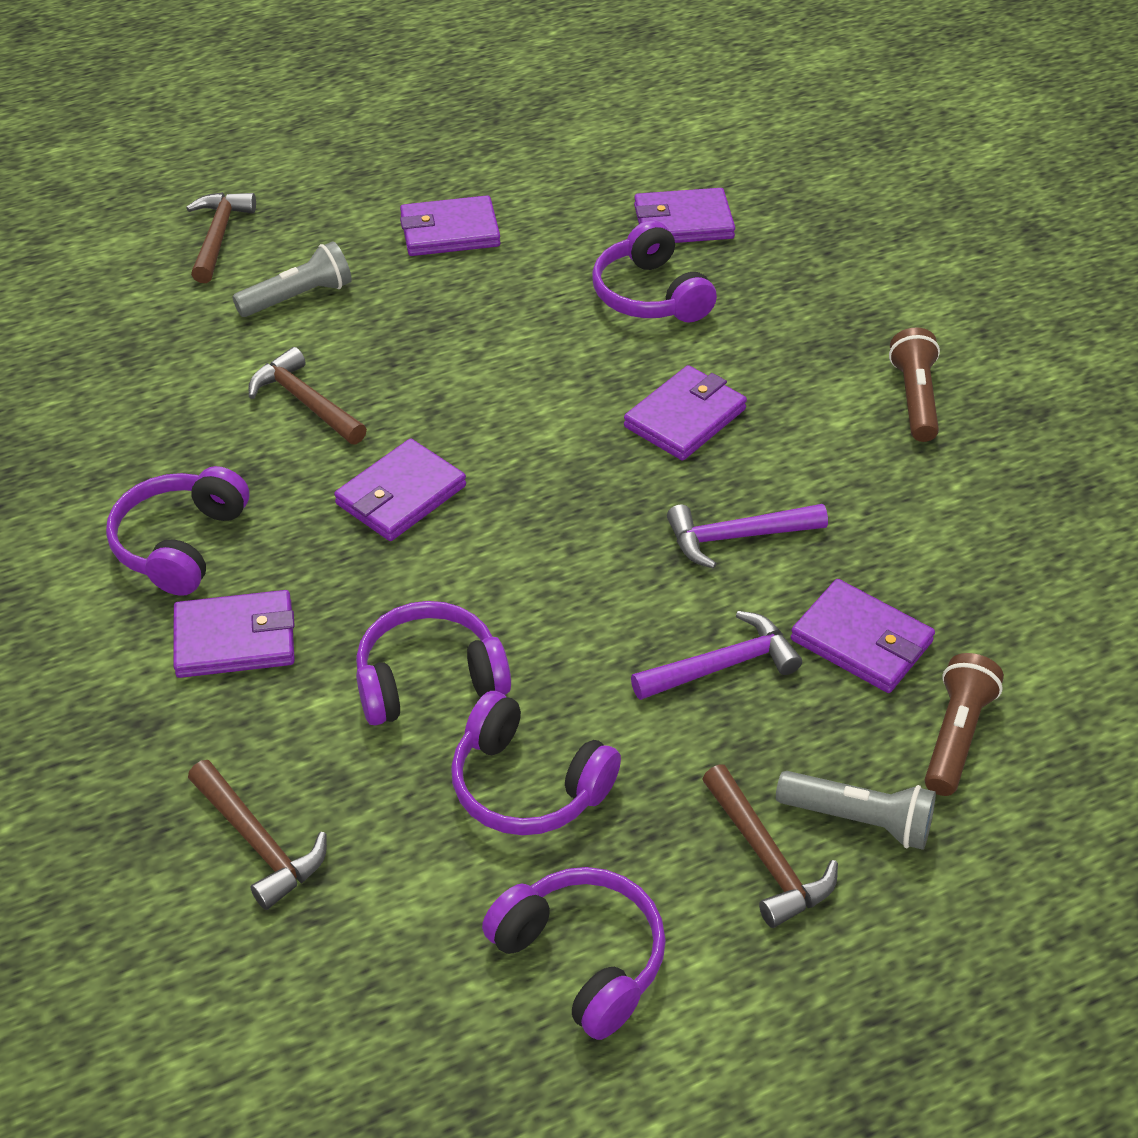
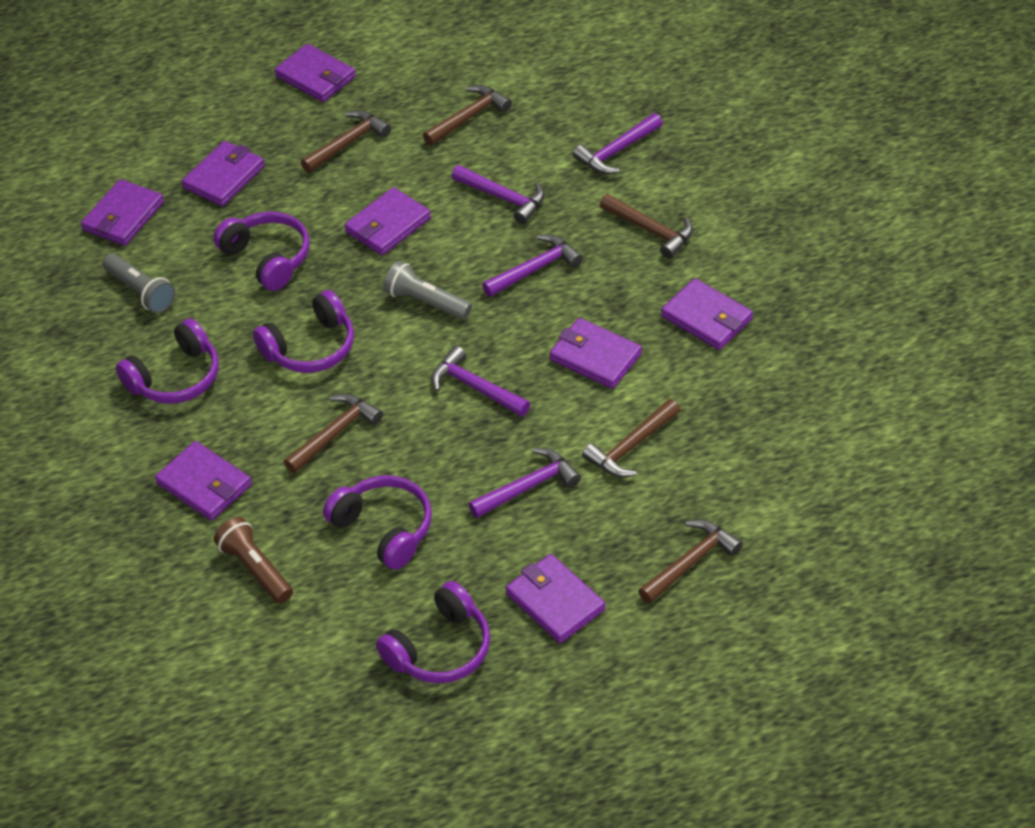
brown flashlight: 2 -> 1
brown hammer: 4 -> 6
purple hammer: 2 -> 5
purple wallet: 6 -> 8

